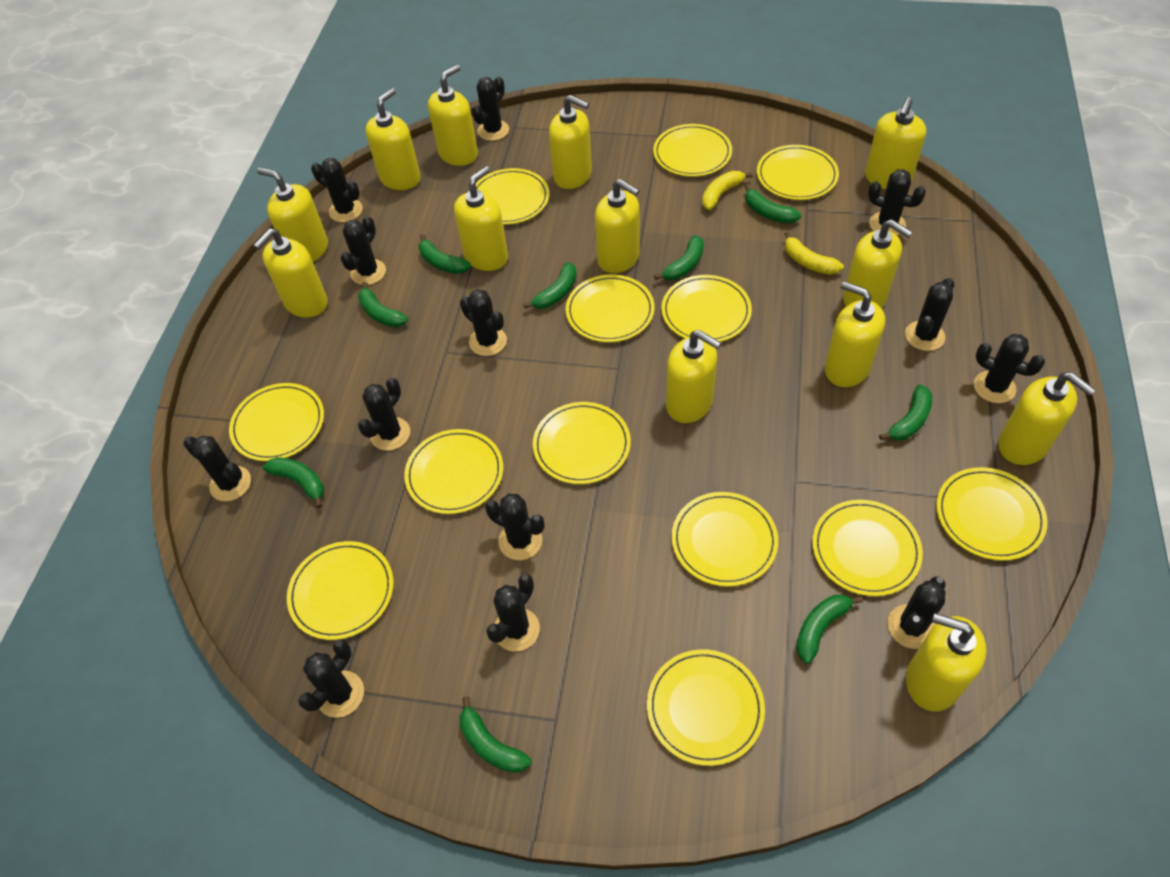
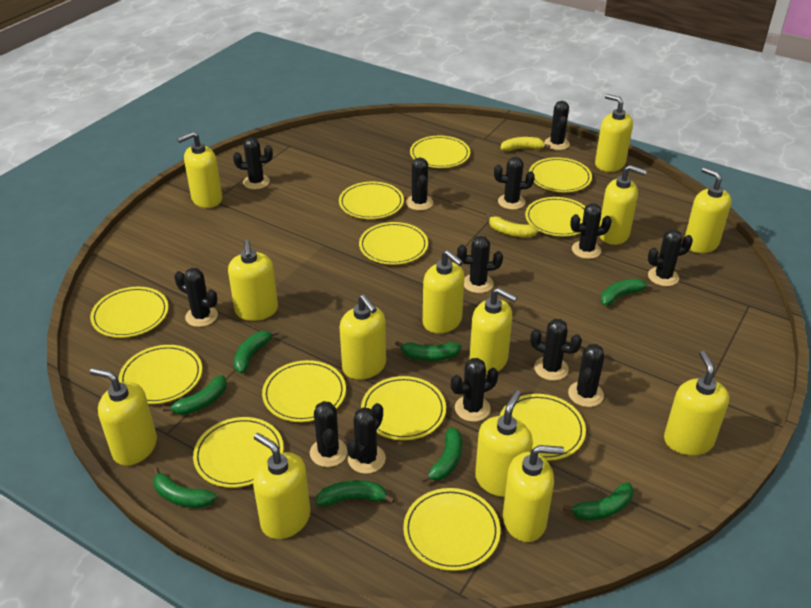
green banana: 9 -> 8
yellow plate: 13 -> 12

